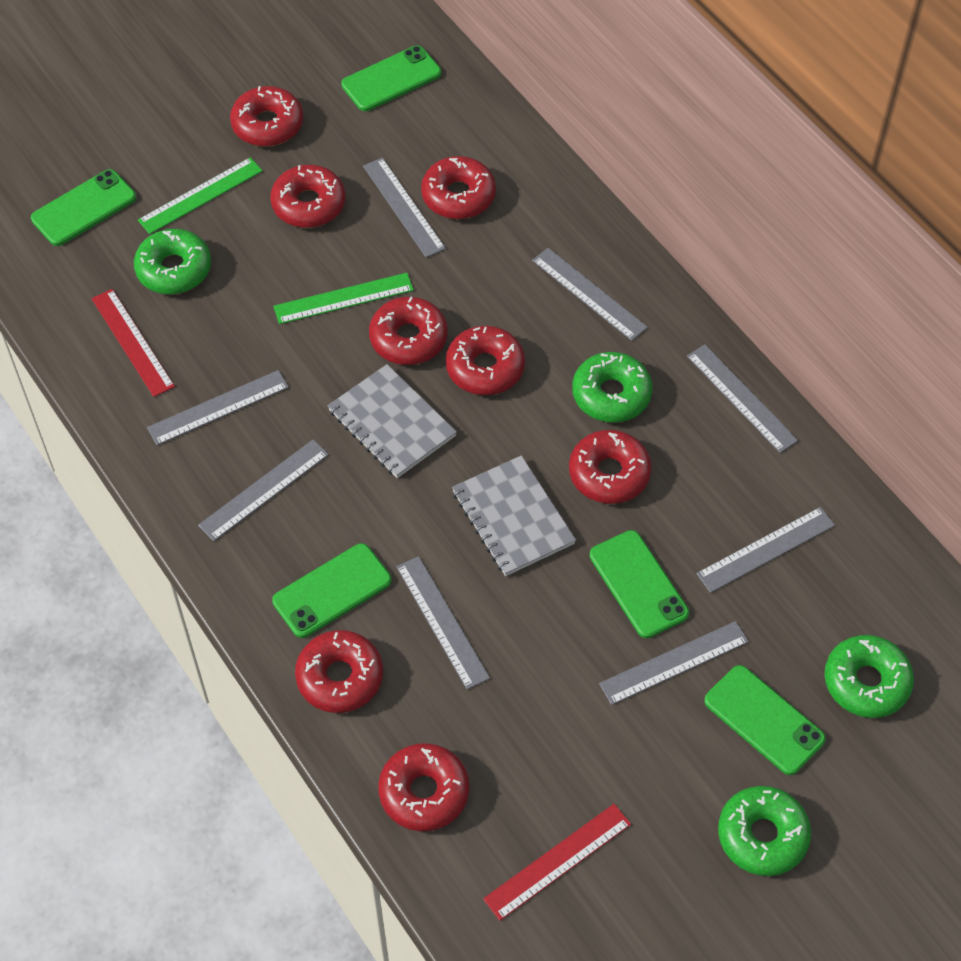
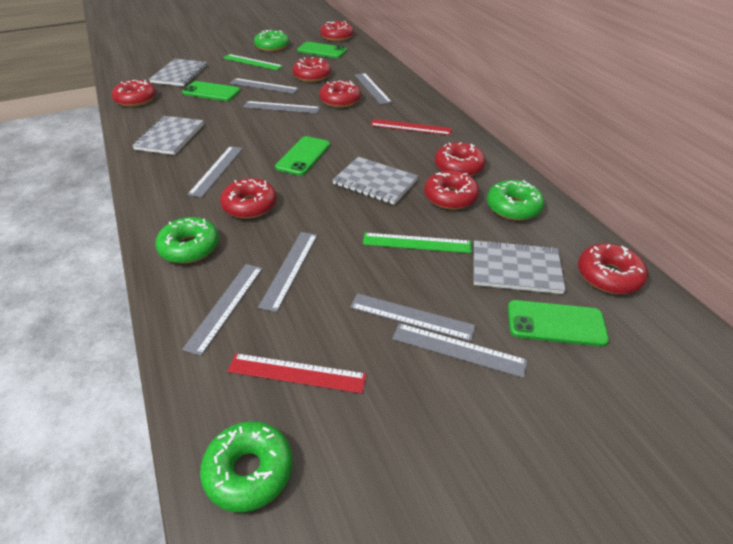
green phone: 5 -> 4
grey notebook: 2 -> 4

